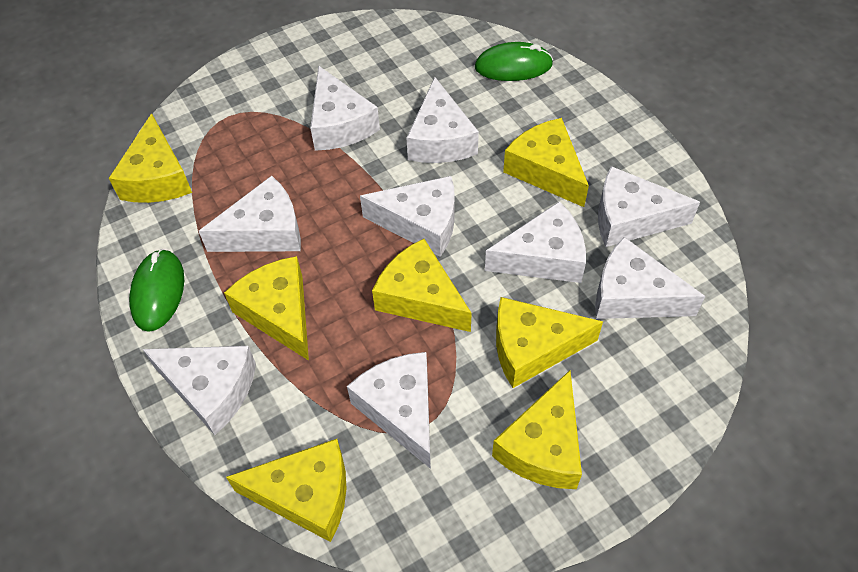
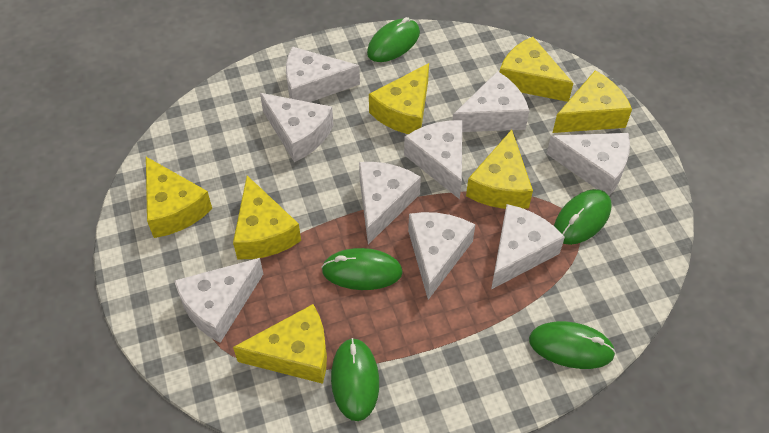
green mouse: 2 -> 5

